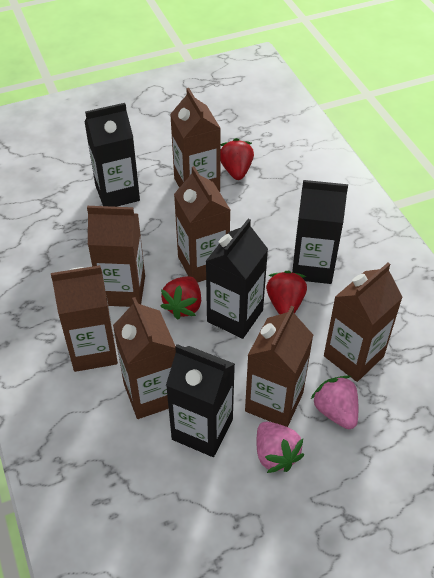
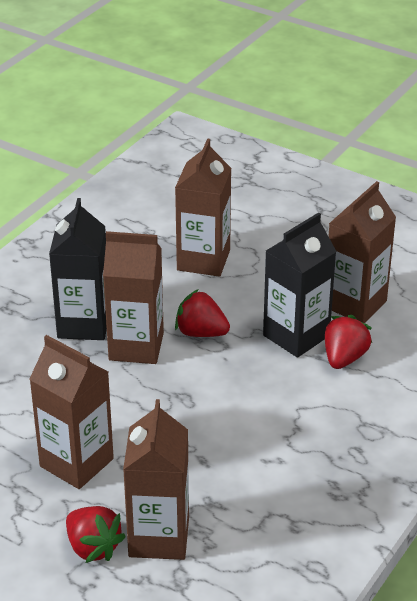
black carton: 4 -> 2
brown carton: 7 -> 5
pink strawberry: 2 -> 0

